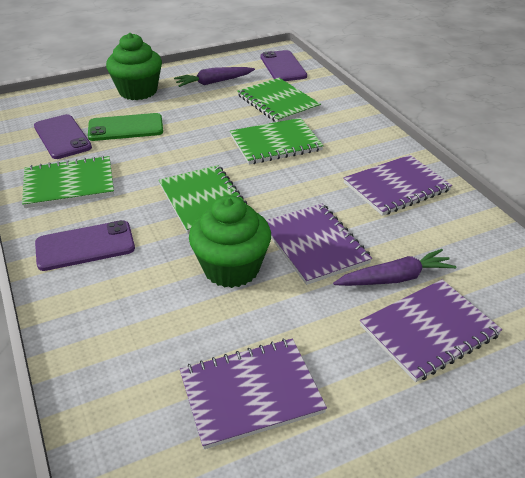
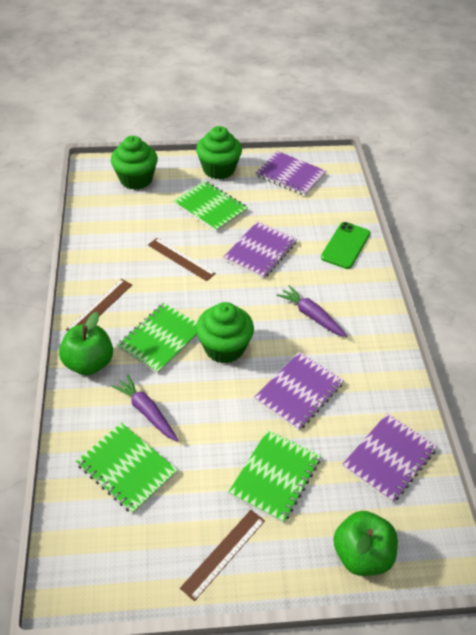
brown ruler: 0 -> 3
green apple: 0 -> 2
green cupcake: 2 -> 3
purple phone: 3 -> 0

